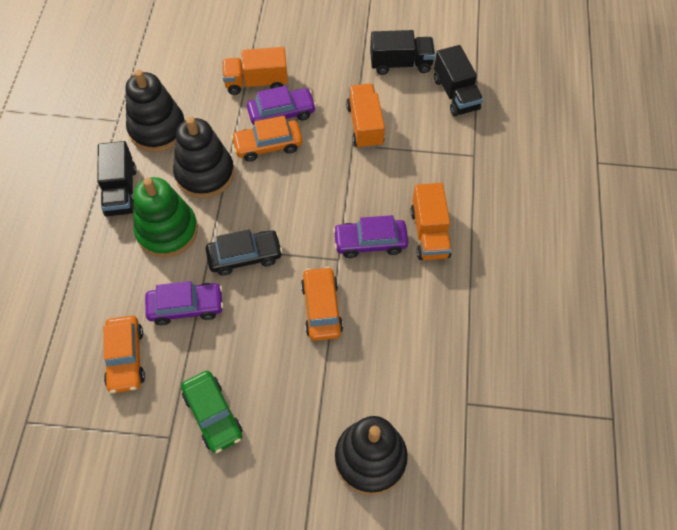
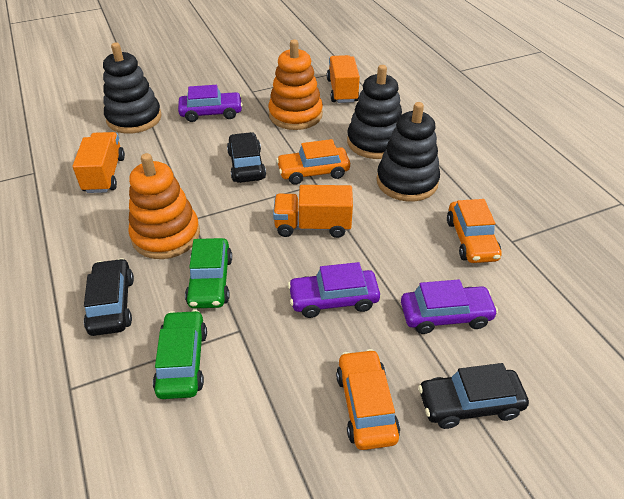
black car: 1 -> 3
black truck: 3 -> 0
green car: 1 -> 2
green stacking toy: 1 -> 0
orange stacking toy: 0 -> 2

